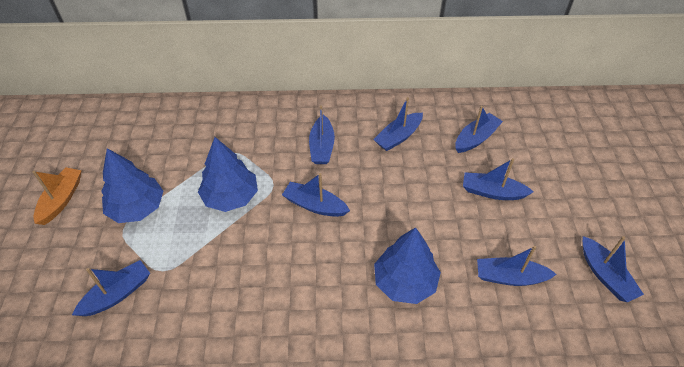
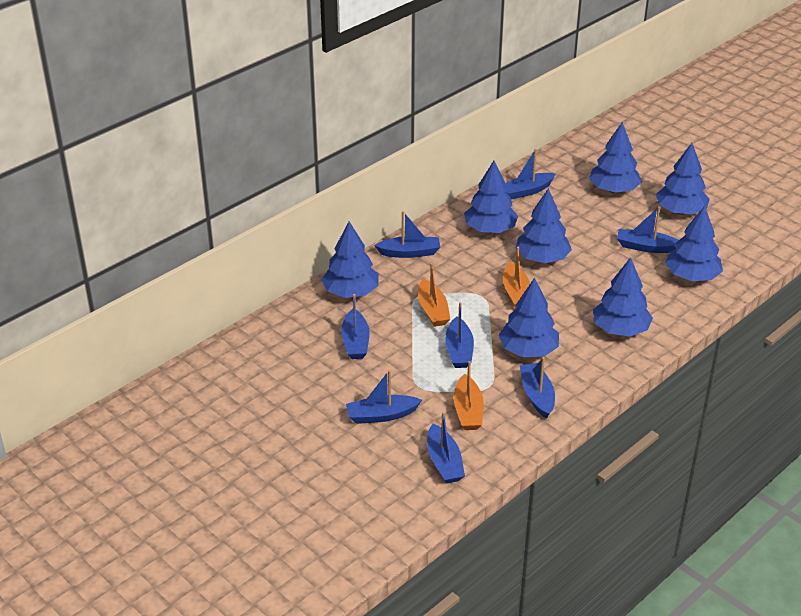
blue tree: 3 -> 8
orange boat: 1 -> 3

